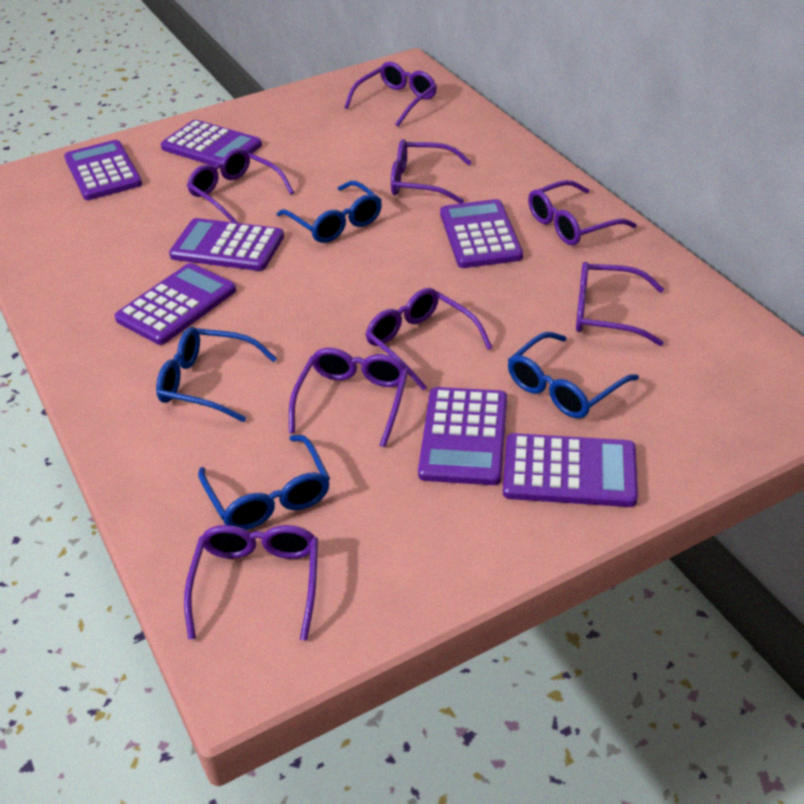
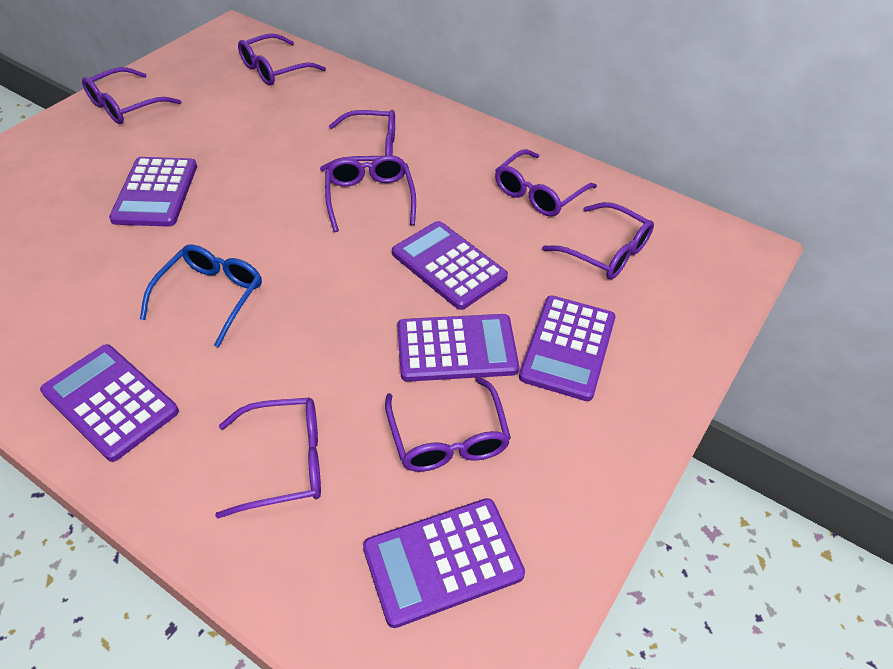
blue glasses: 4 -> 1
purple calculator: 7 -> 6

